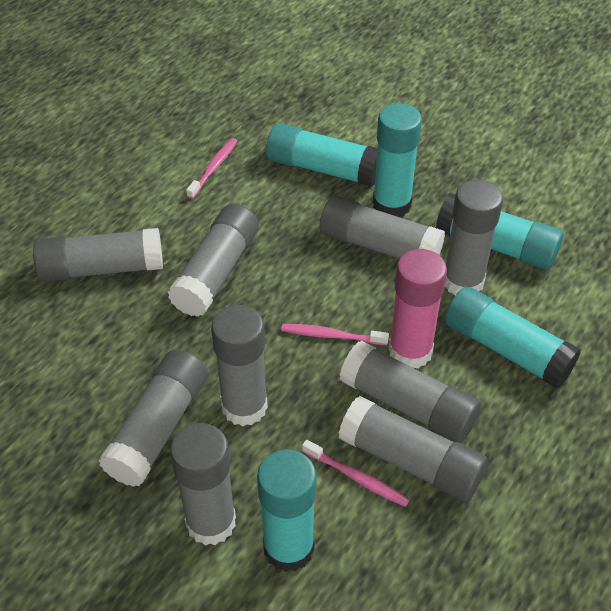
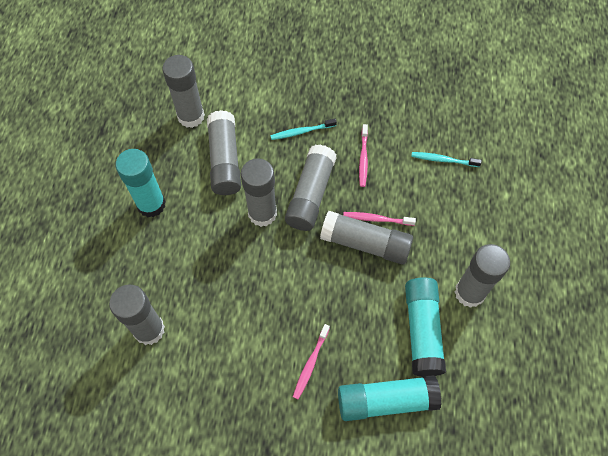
grey glue stick: 9 -> 7
pink glue stick: 1 -> 0
turquoise glue stick: 5 -> 3
turquoise toothbrush: 0 -> 2

